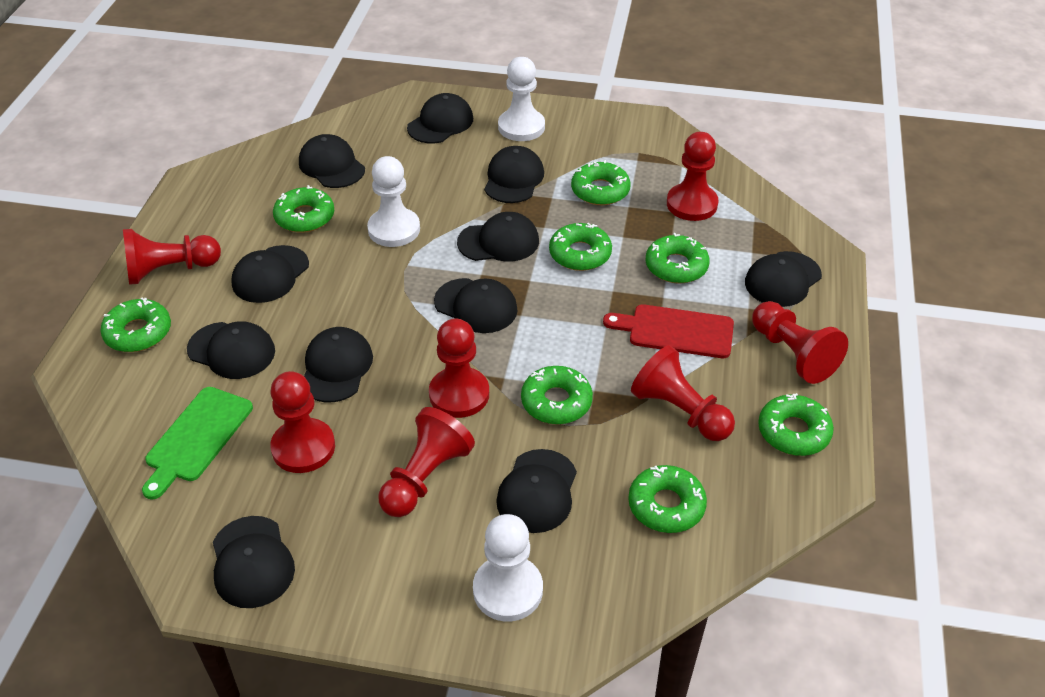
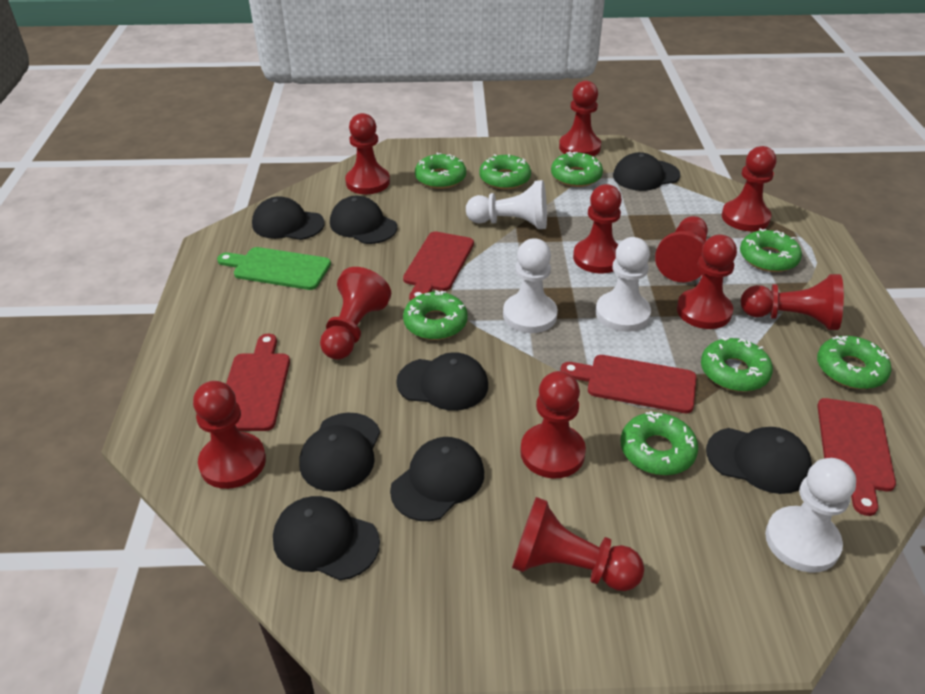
black cap: 11 -> 8
red cutting board: 1 -> 4
red pawn: 7 -> 11
white pawn: 3 -> 4

